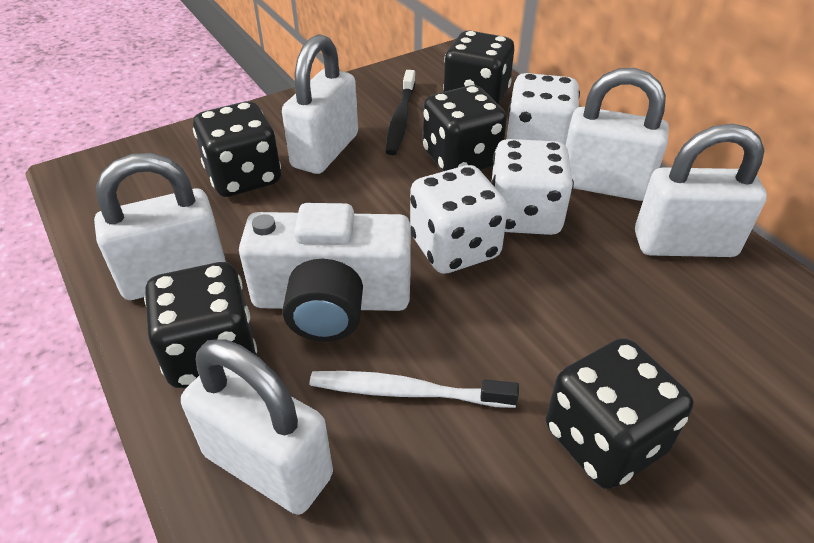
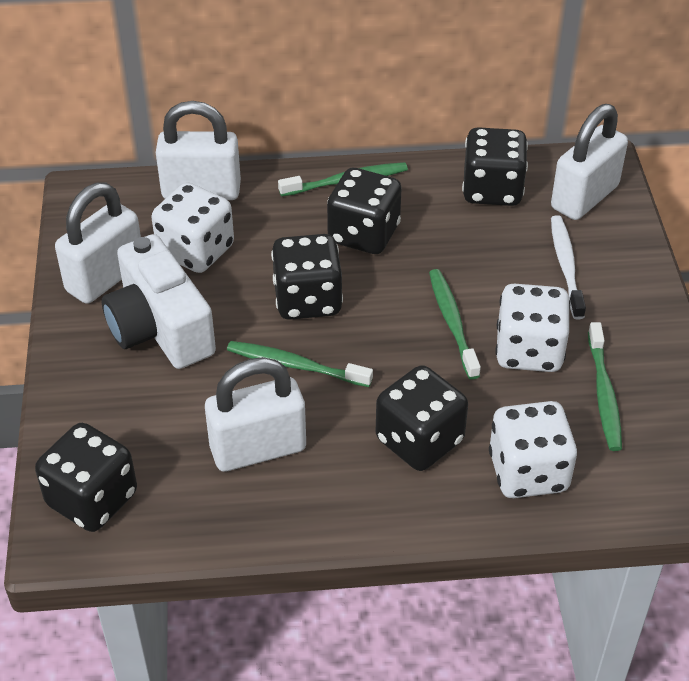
black toothbrush: 1 -> 0
green toothbrush: 0 -> 4
white padlock: 5 -> 4

